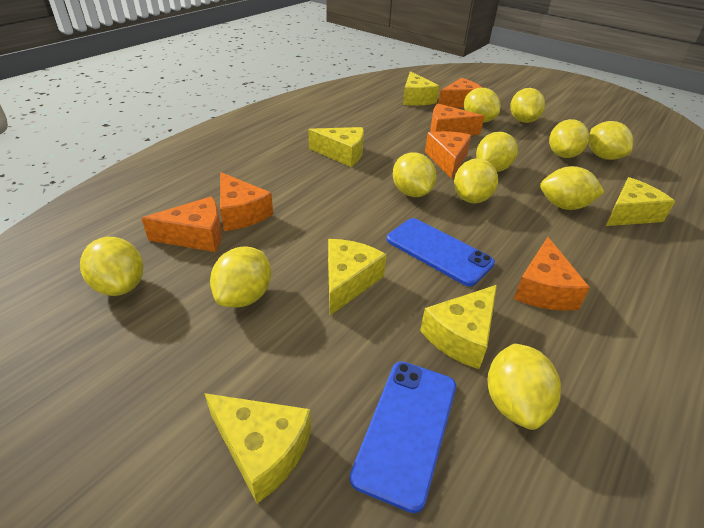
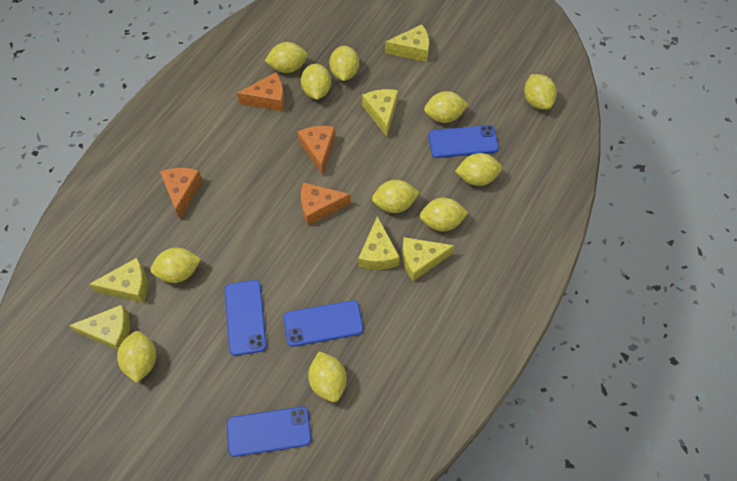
blue phone: 2 -> 4
orange cheese: 6 -> 4

